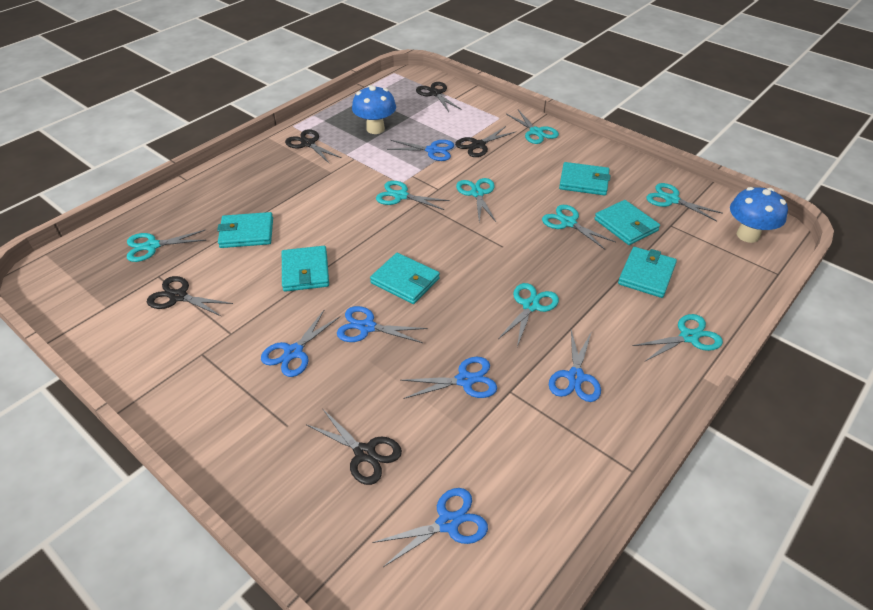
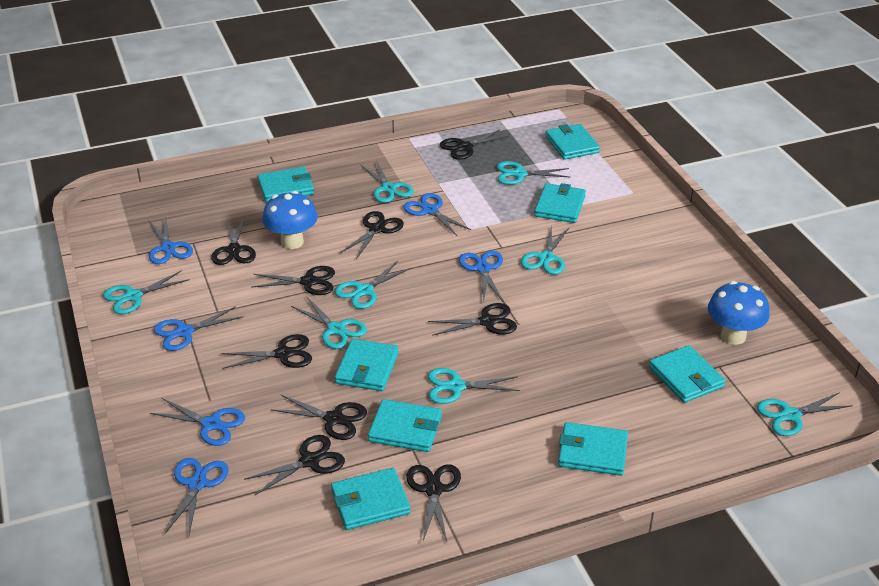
black scissors: 5 -> 9
turquoise wallet: 6 -> 8

